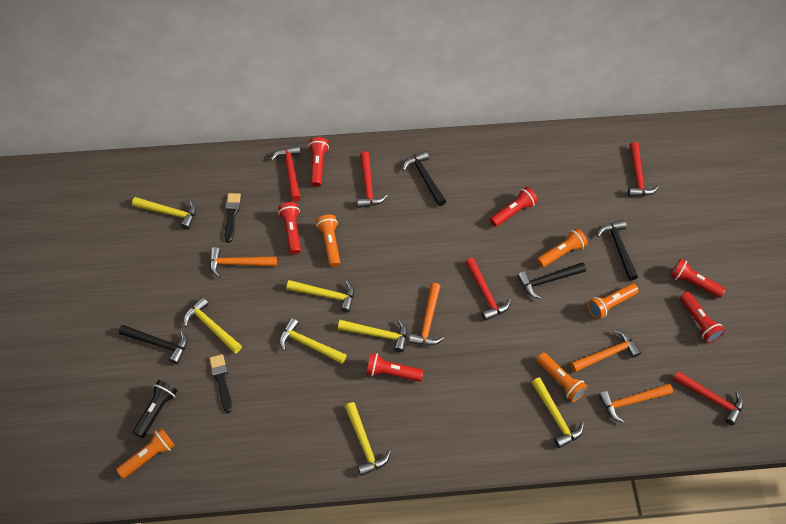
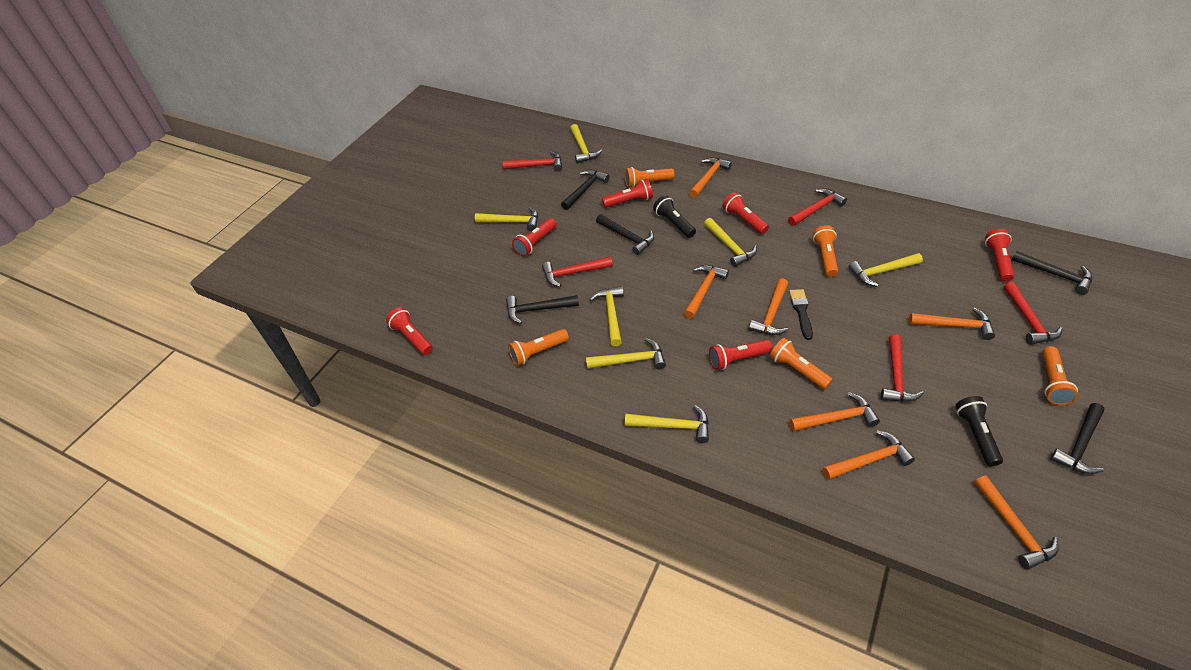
black brush: 2 -> 1
black flashlight: 1 -> 2
black hammer: 4 -> 5
orange hammer: 4 -> 7

